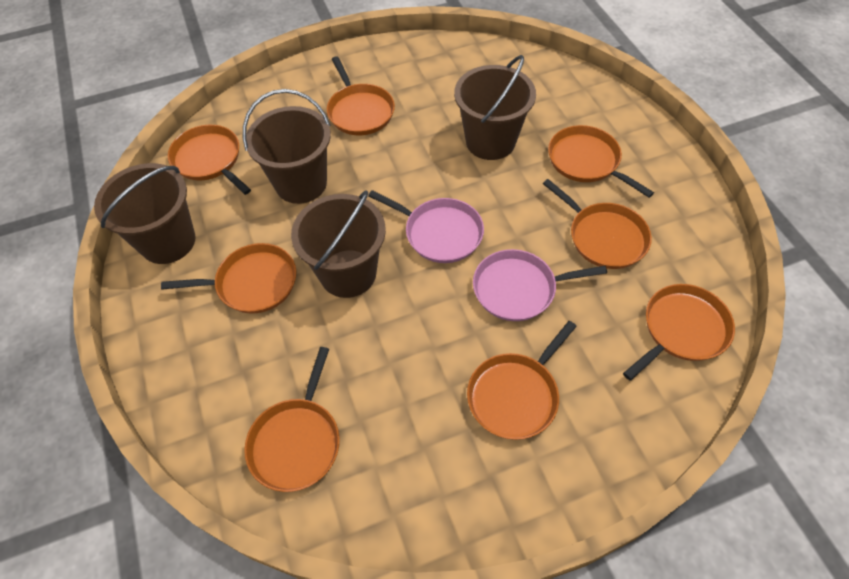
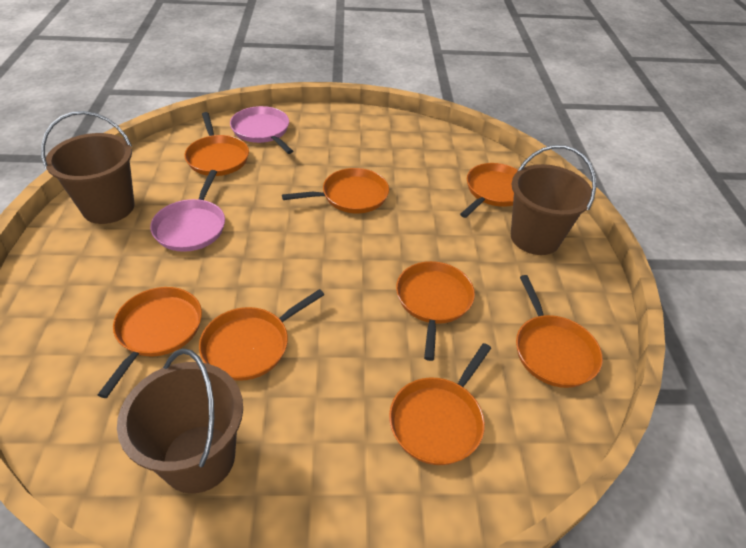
brown bucket: 4 -> 3

